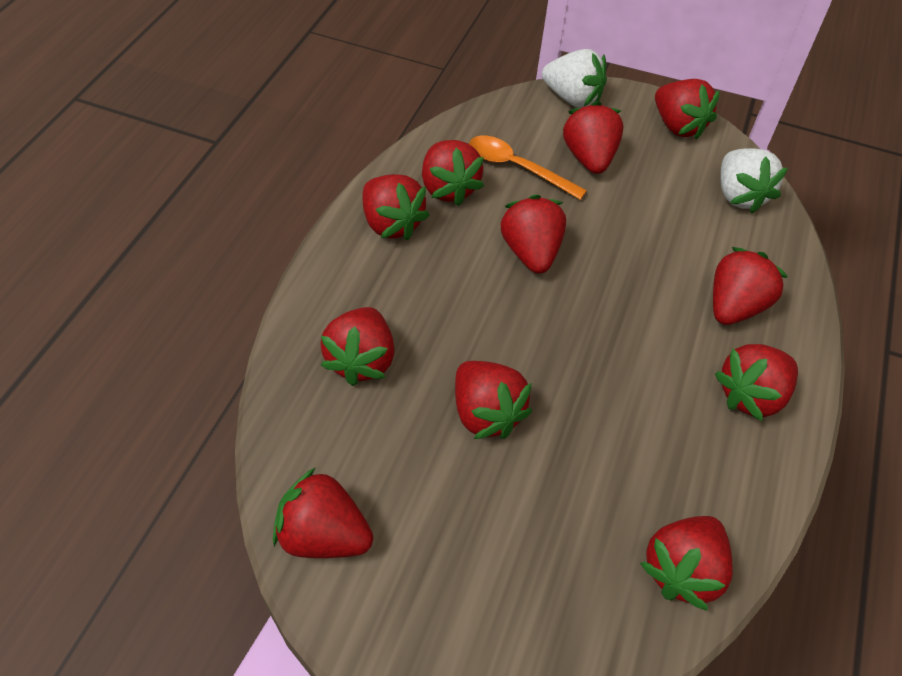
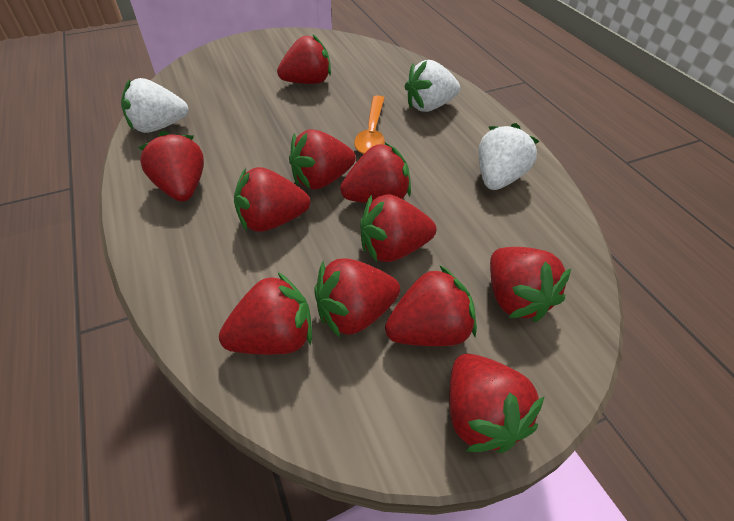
white strawberry: 2 -> 3

